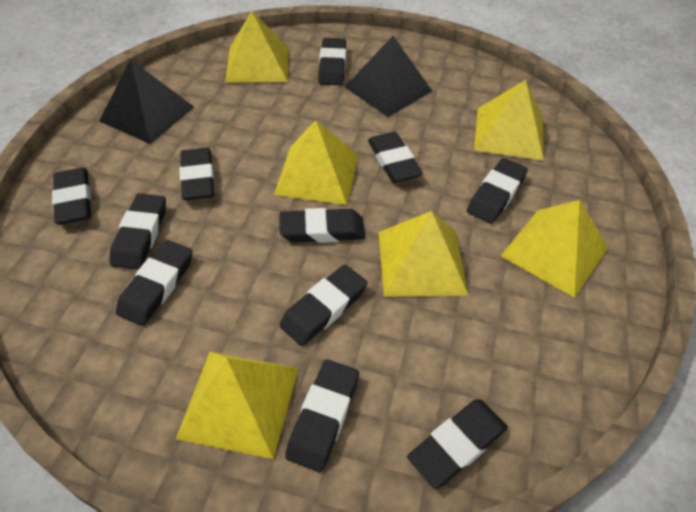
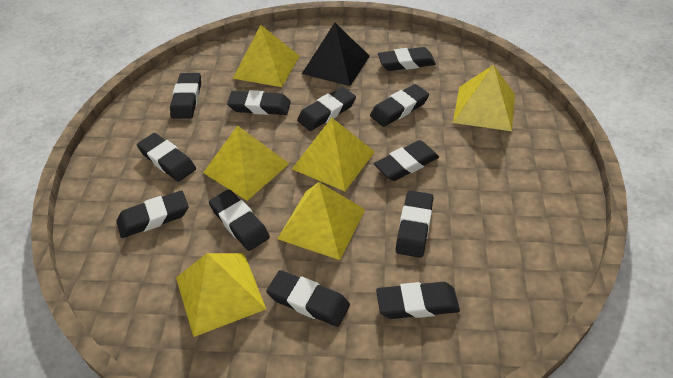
black eraser: 11 -> 12
black pyramid: 2 -> 1

